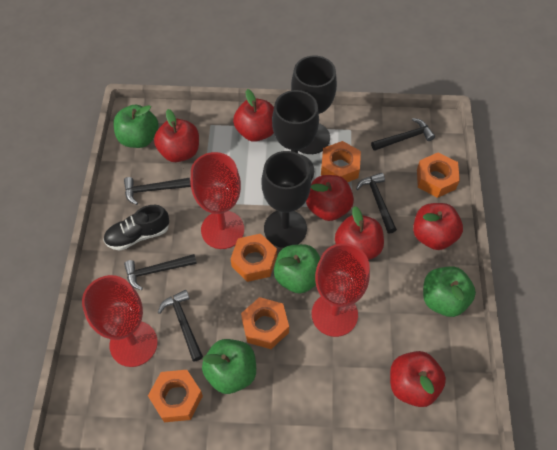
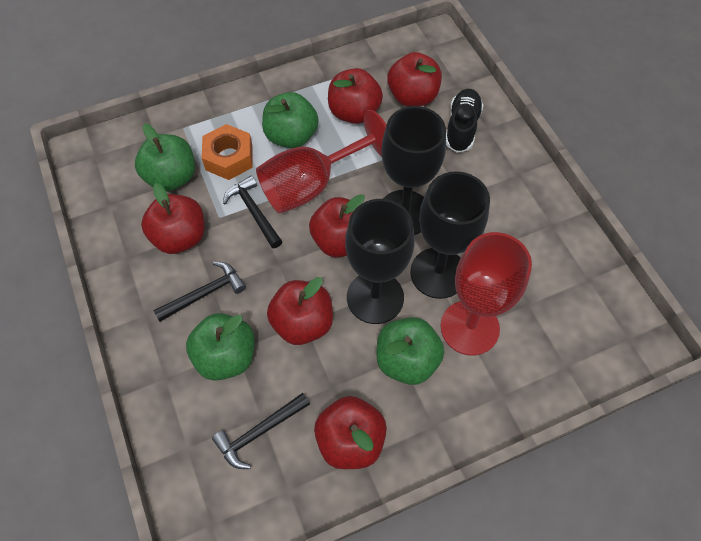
black hammer: 5 -> 3
orange nut: 5 -> 1
red goblet: 3 -> 2

